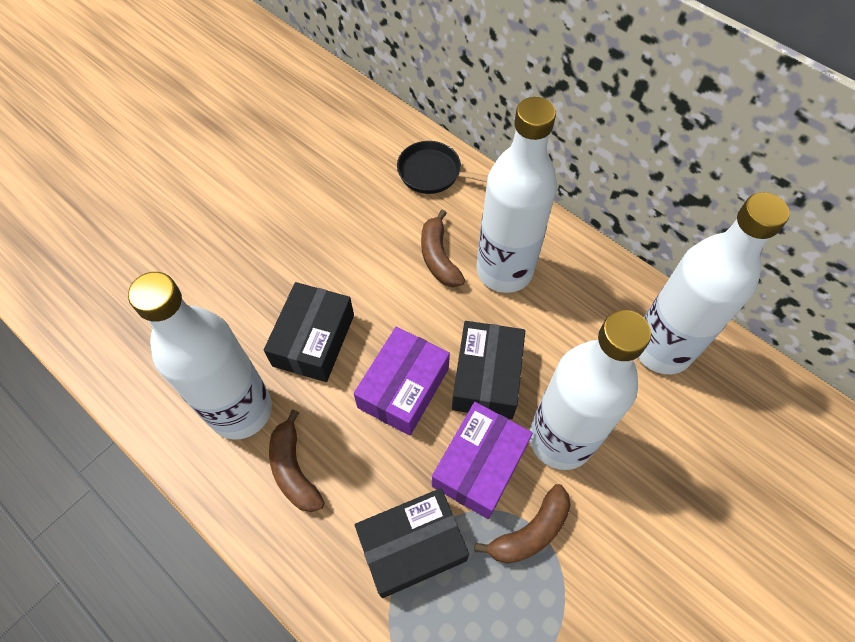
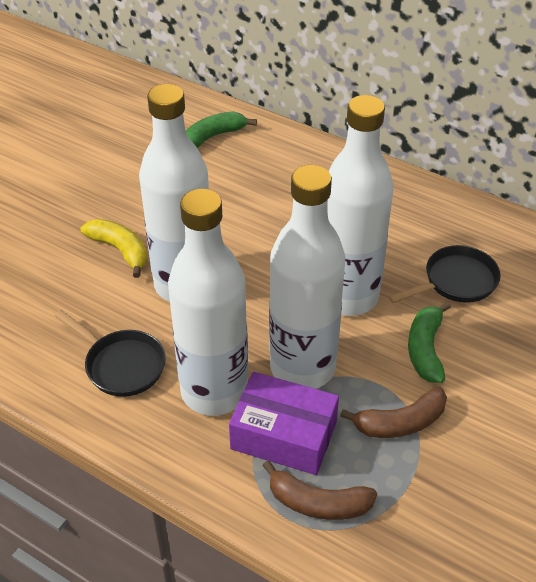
black box: 3 -> 0
black pan: 1 -> 2
brown banana: 3 -> 2
green banana: 0 -> 2
purple box: 2 -> 1
yellow banana: 0 -> 1

